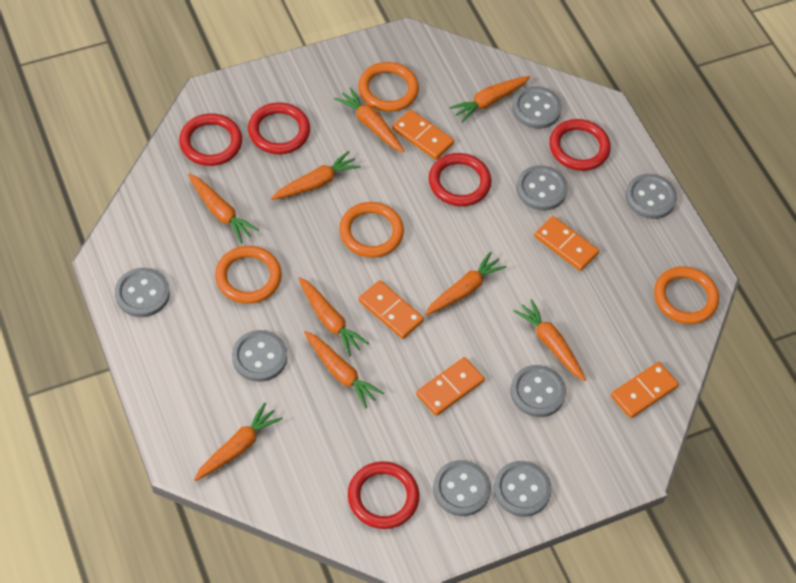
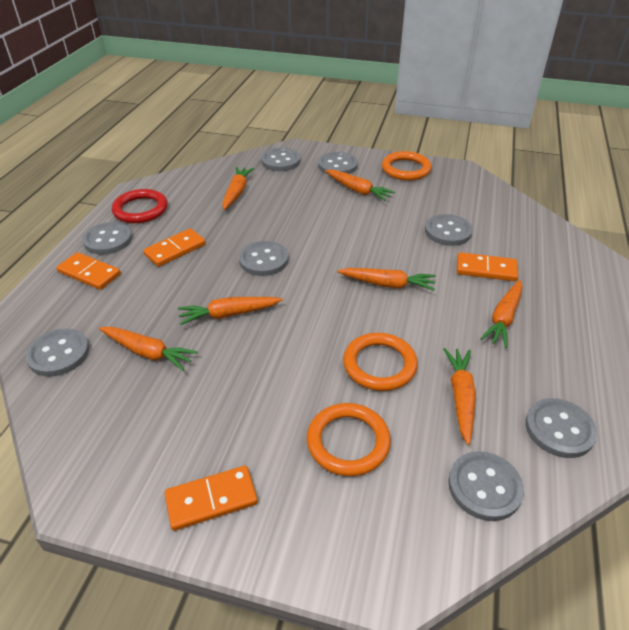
orange carrot: 9 -> 7
orange domino: 5 -> 4
orange ring: 4 -> 3
red ring: 5 -> 1

